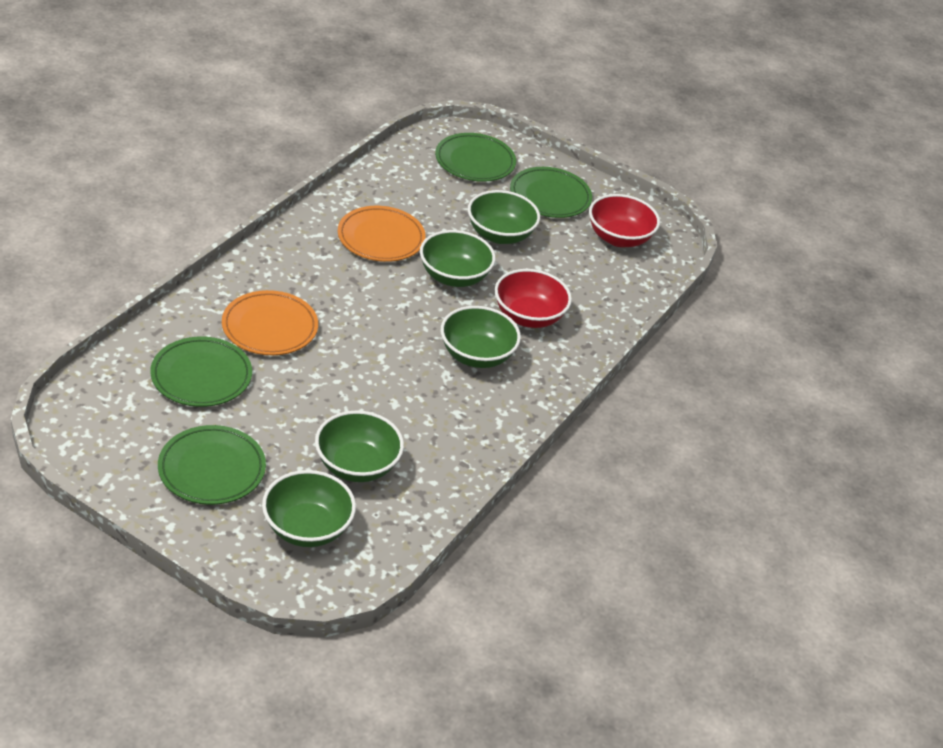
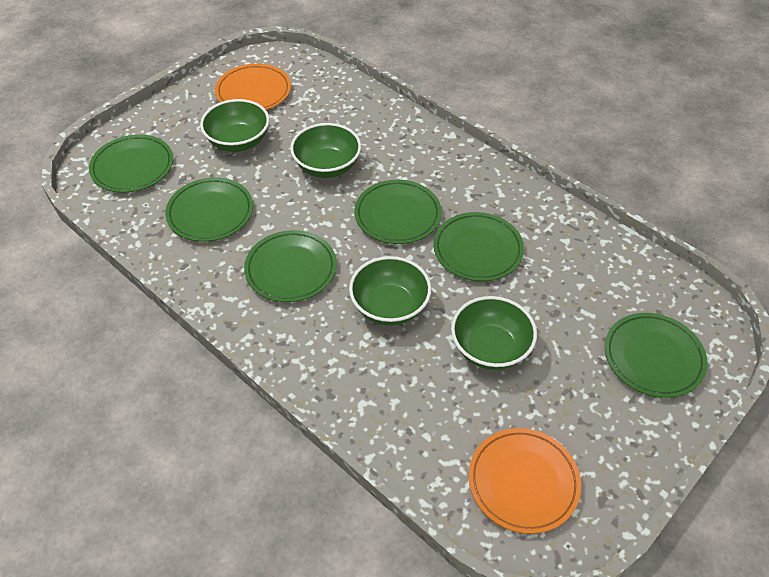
green bowl: 5 -> 4
green plate: 4 -> 6
red bowl: 2 -> 0

